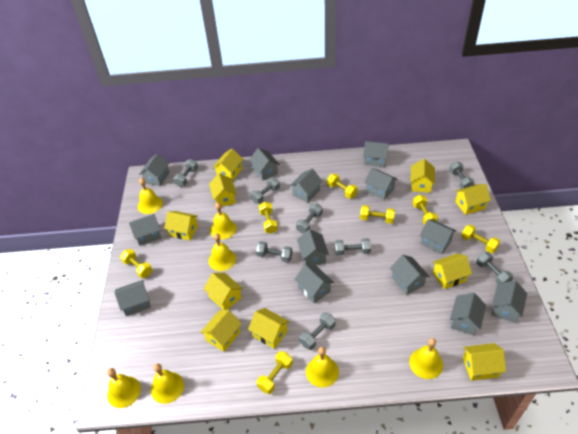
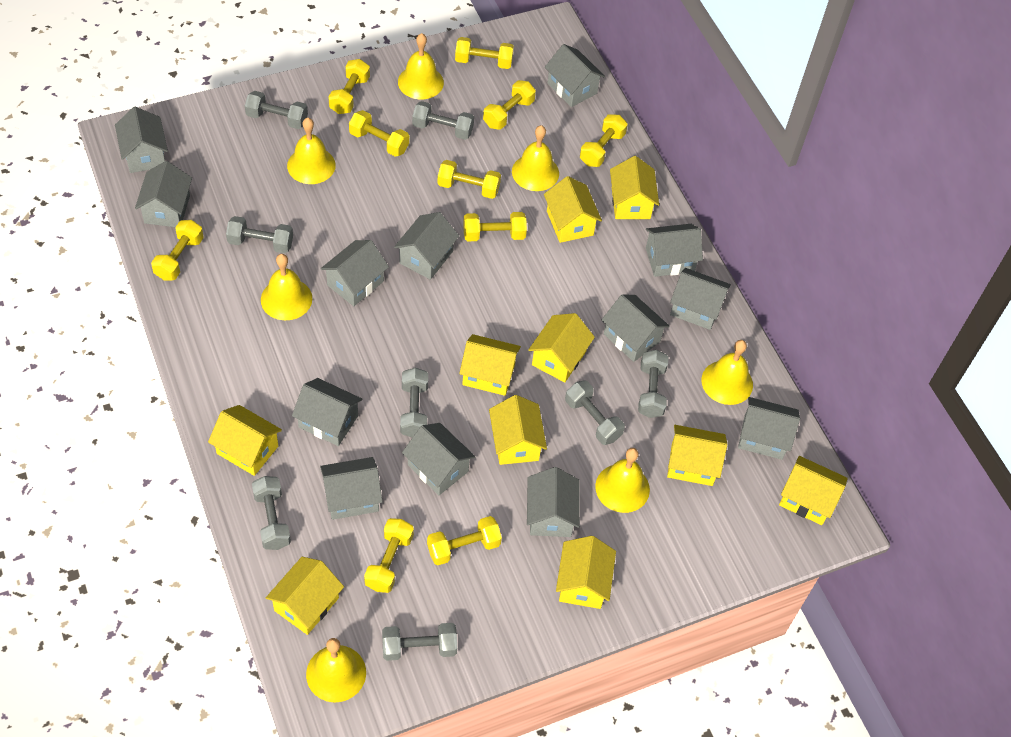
yellow dumbbell: 7 -> 10

